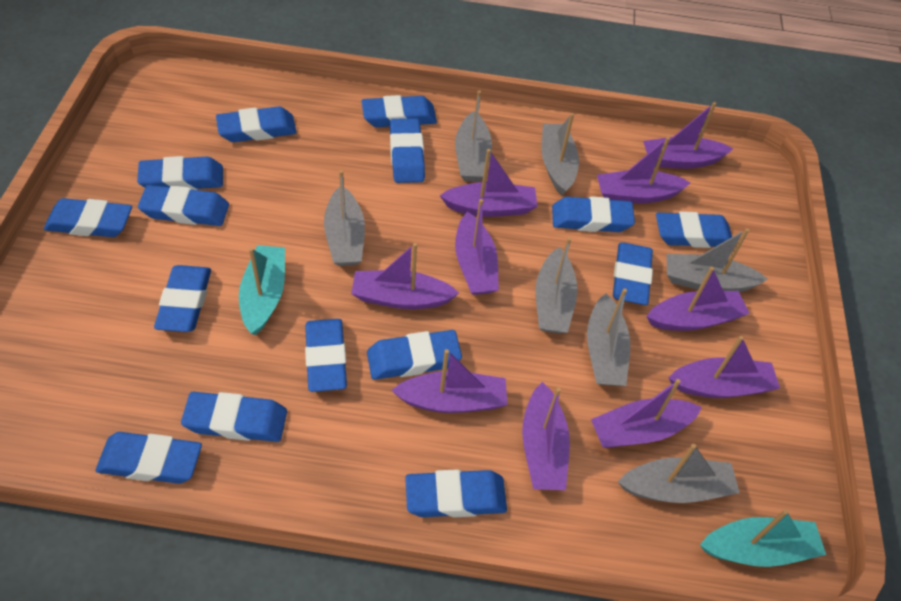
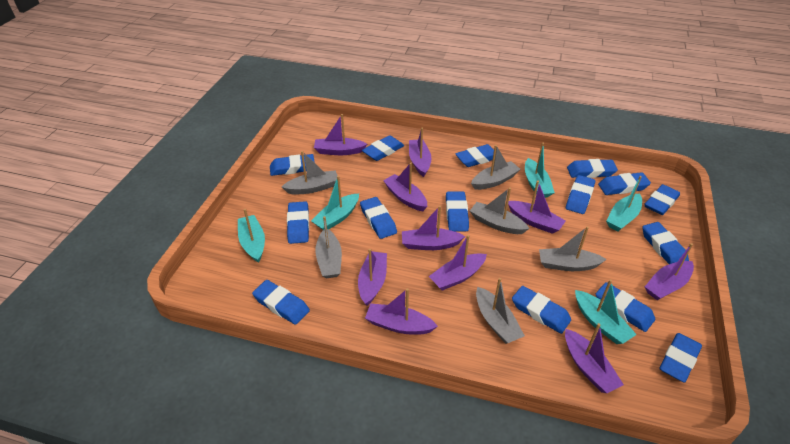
grey boat: 7 -> 6
turquoise boat: 2 -> 5

